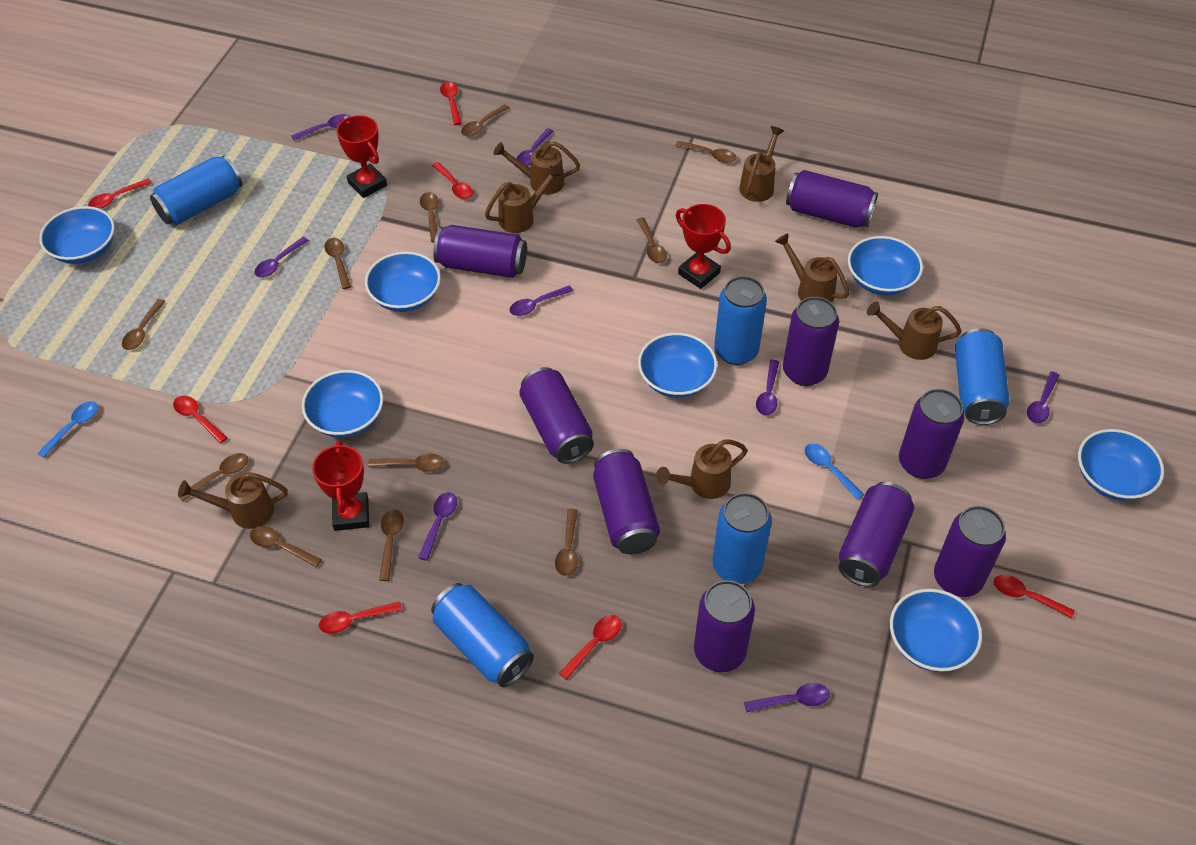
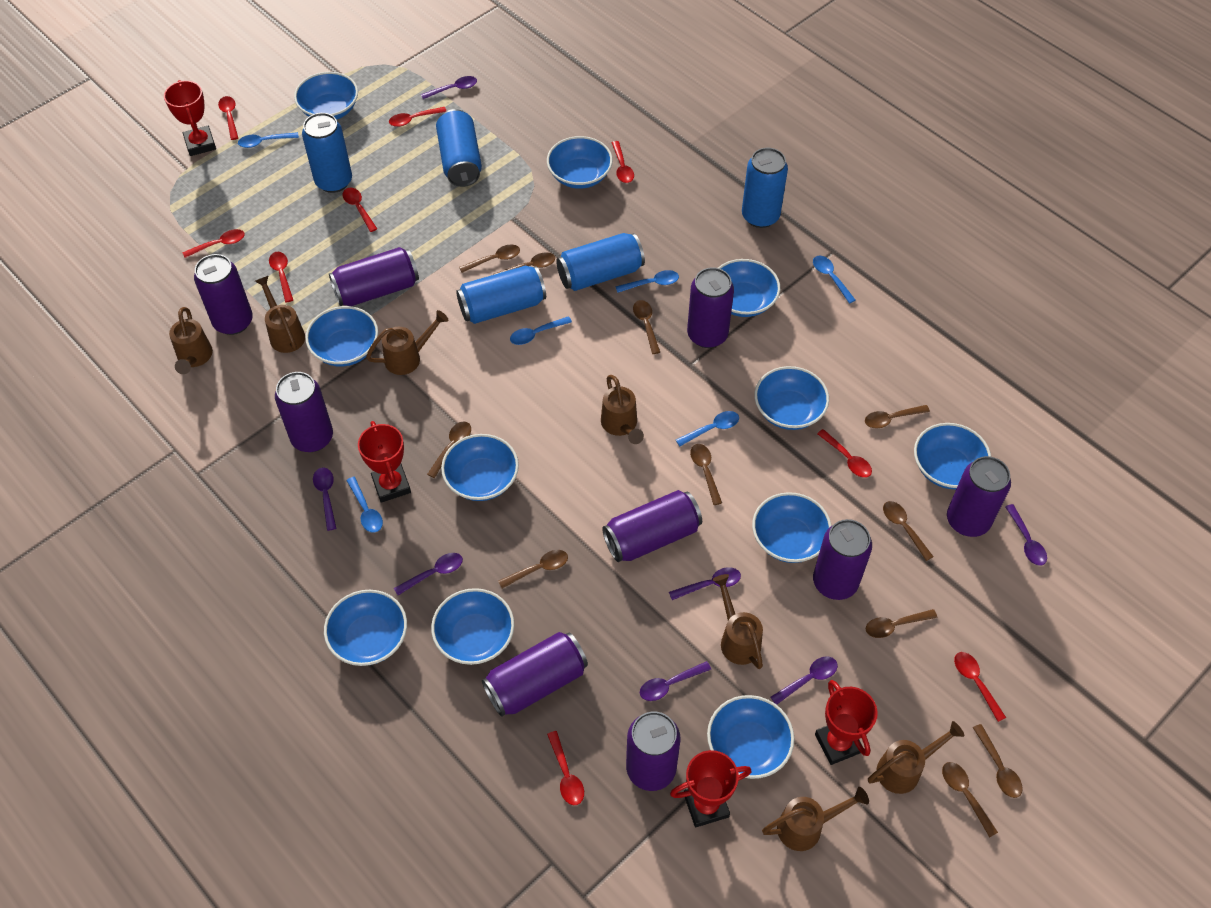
blue bowl: 7 -> 11
blue spoon: 2 -> 6
purple spoon: 8 -> 7
red spoon: 7 -> 9
red trophy: 3 -> 4

